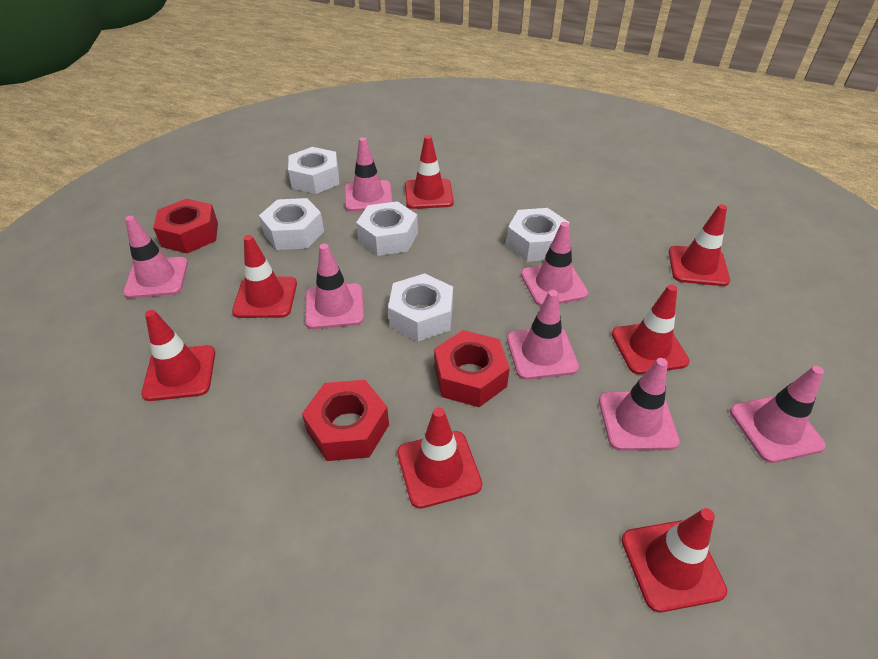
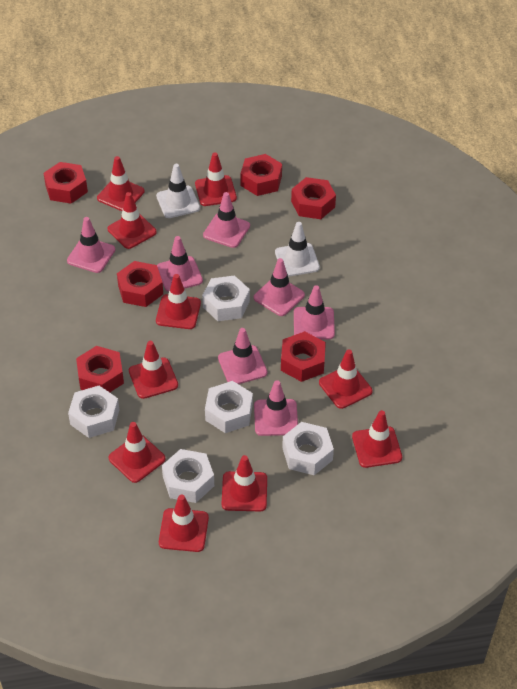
red nut: 3 -> 6
red traffic cone: 7 -> 10
white traffic cone: 0 -> 2

